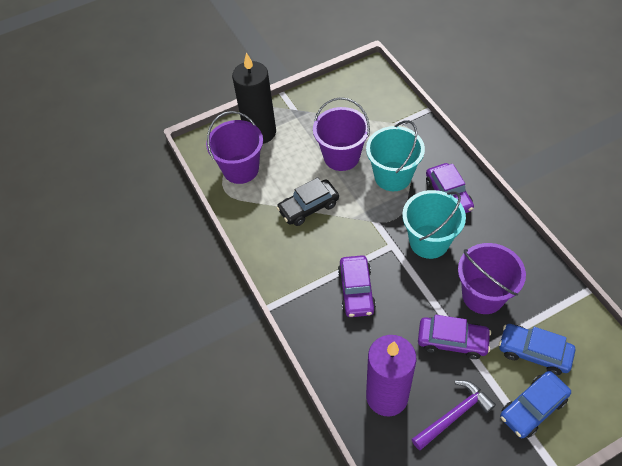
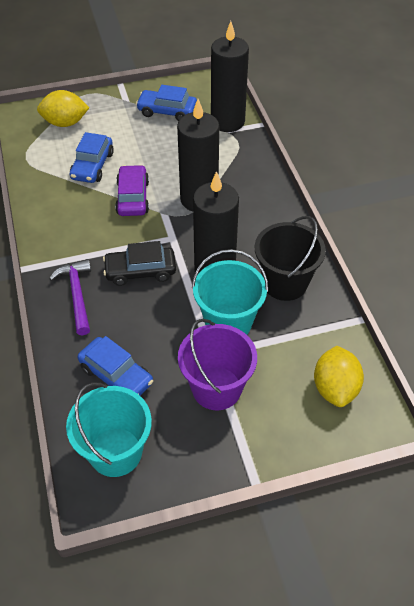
black bucket: 0 -> 1
black candle: 1 -> 3
blue car: 2 -> 3
purple bucket: 3 -> 1
purple candle: 1 -> 0
purple car: 3 -> 1
yellow lemon: 0 -> 2

